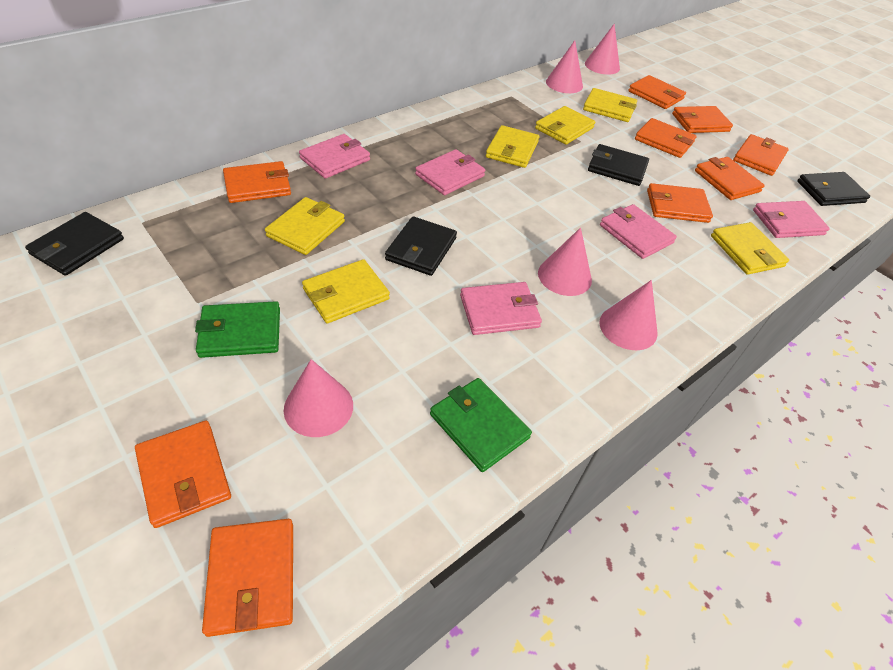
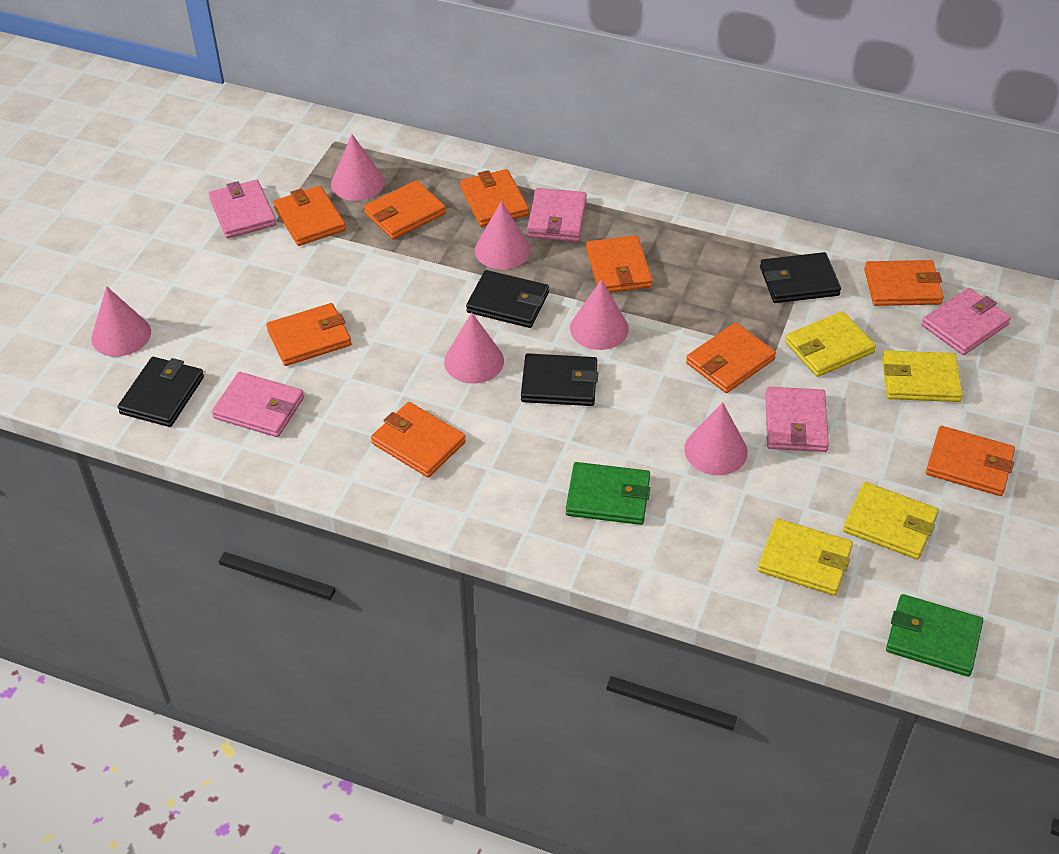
pink cone: 5 -> 6
yellow wallet: 6 -> 4

